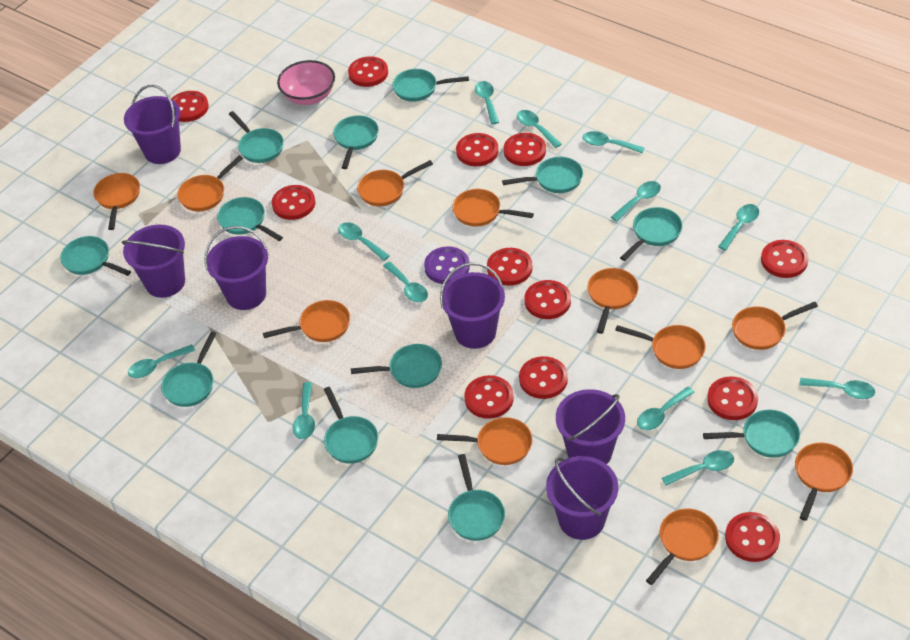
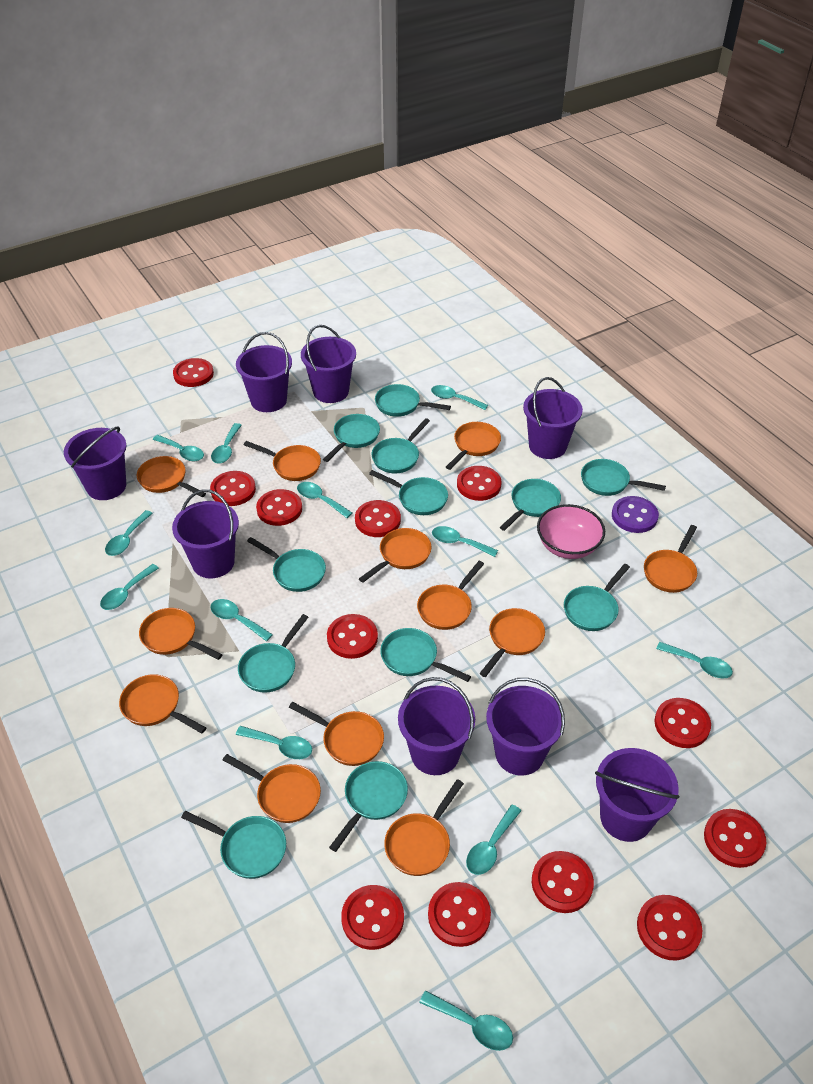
orange pan: 11 -> 12
purple bucket: 6 -> 8

